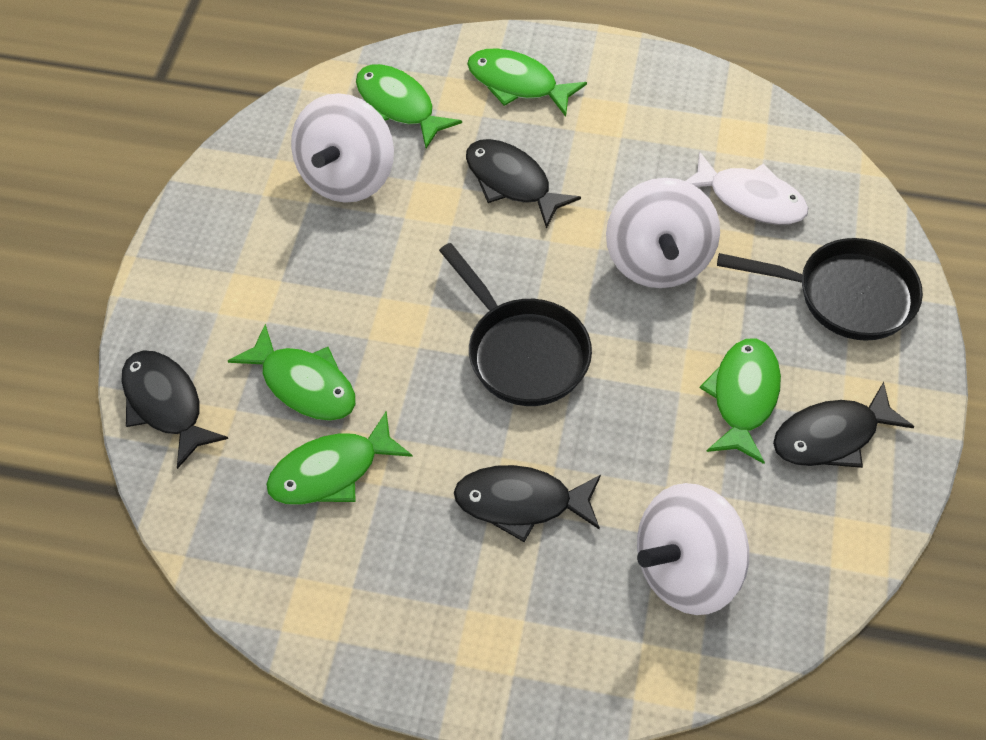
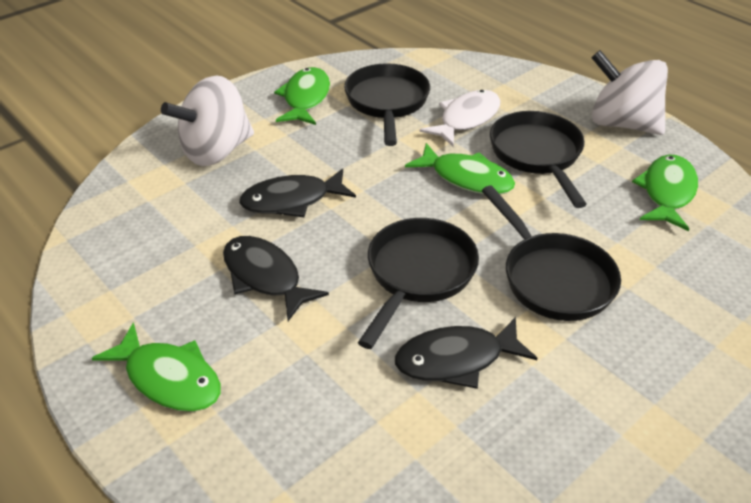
black fish: 4 -> 3
black pan: 2 -> 4
green fish: 5 -> 4
white spinning top: 3 -> 2

